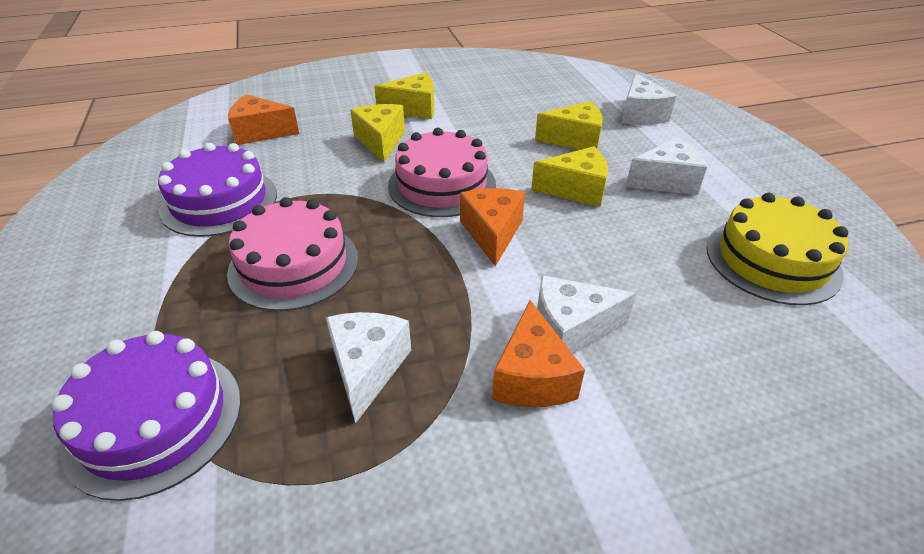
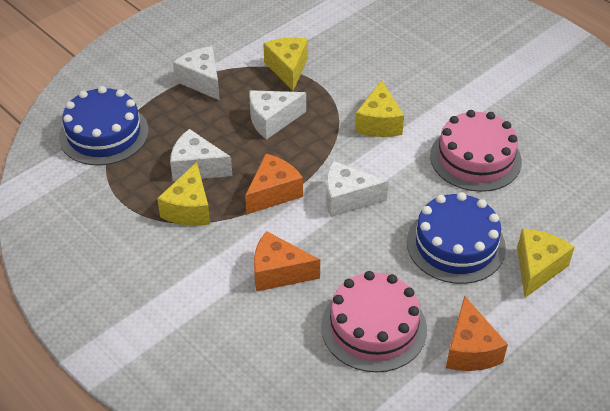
blue cake: 0 -> 2
purple cake: 2 -> 0
yellow cake: 1 -> 0

